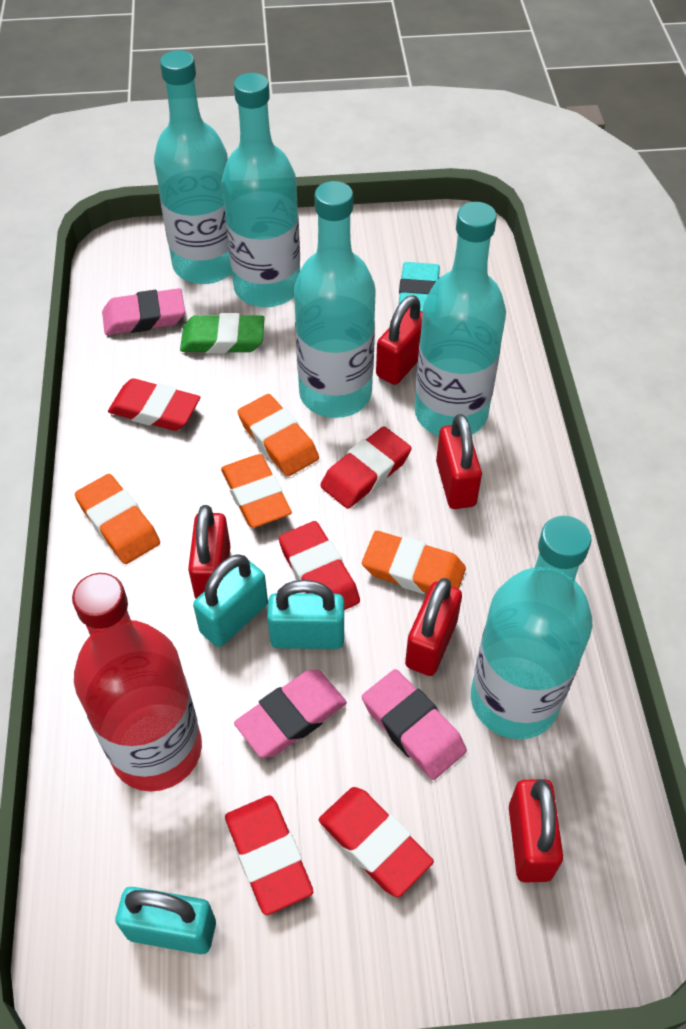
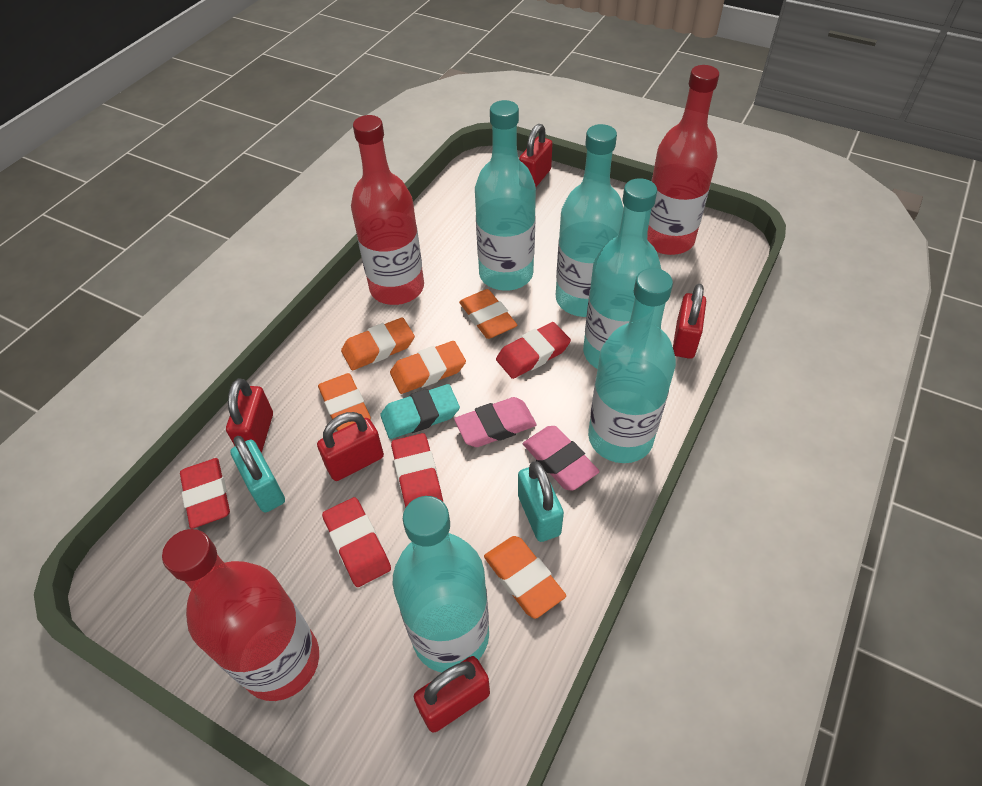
green eraser: 1 -> 0
orange eraser: 4 -> 5
pink eraser: 3 -> 2
red bottle: 1 -> 3
red eraser: 5 -> 4
turquoise padlock: 3 -> 2

